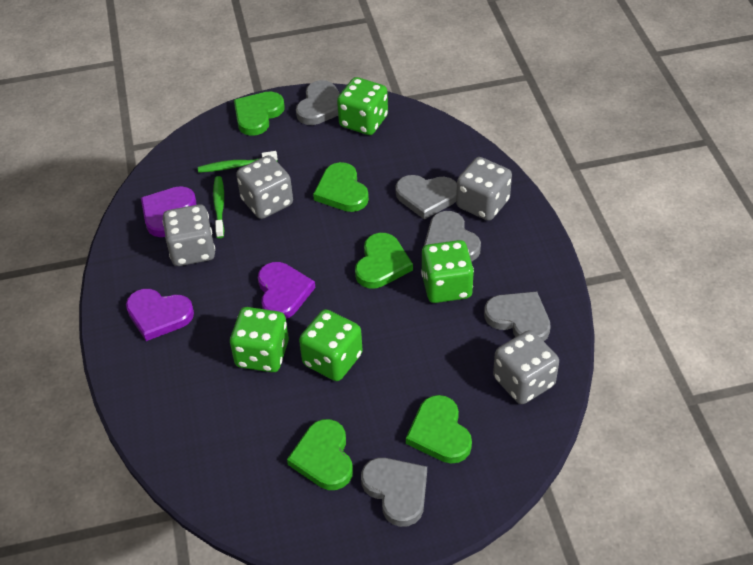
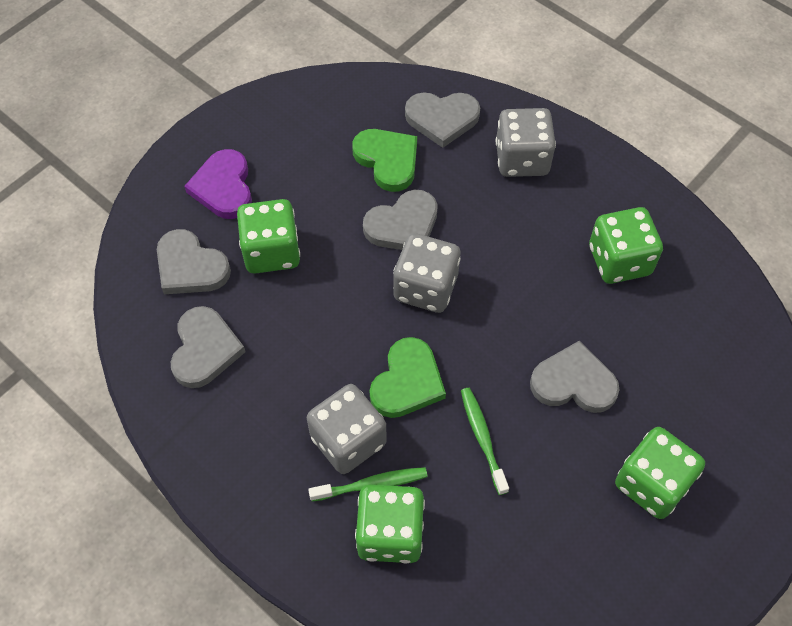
green heart: 5 -> 2
grey dice: 4 -> 3
purple heart: 3 -> 1

